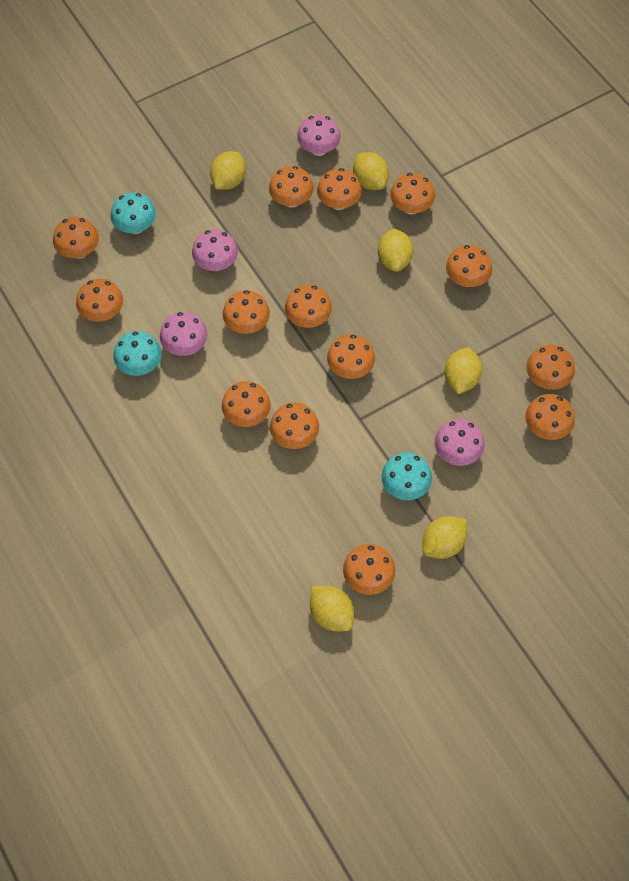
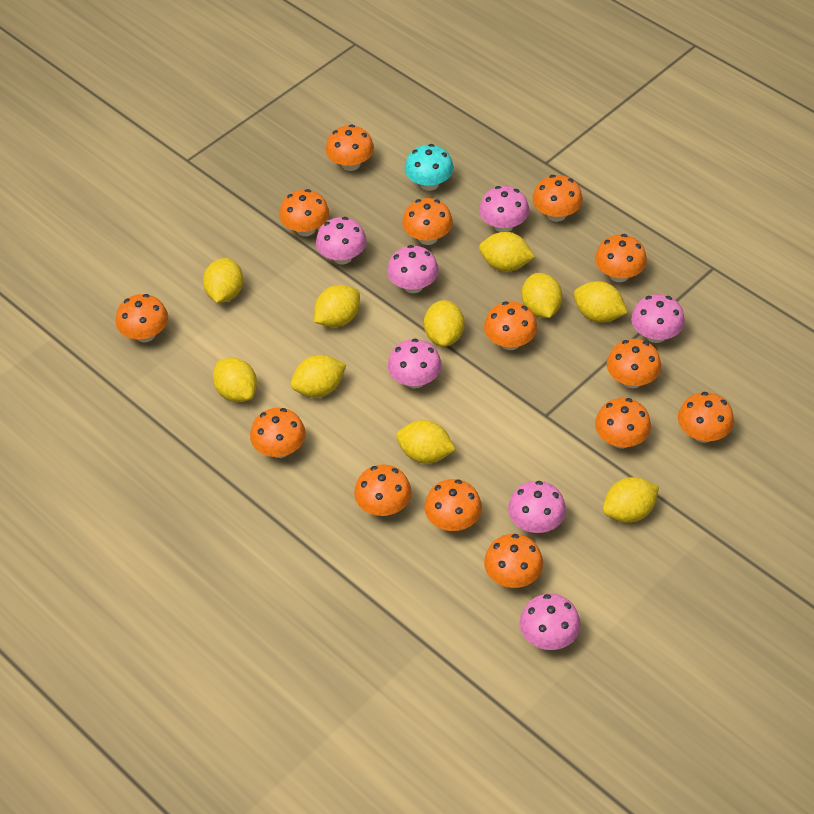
pink mushroom: 4 -> 7
turquoise mushroom: 3 -> 1
yellow lemon: 6 -> 10

